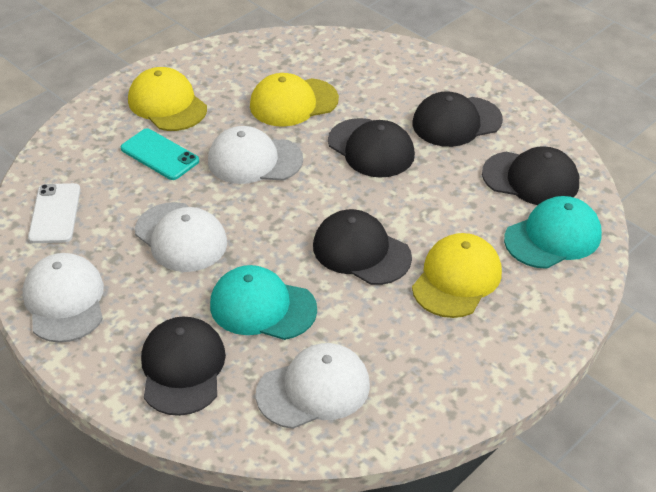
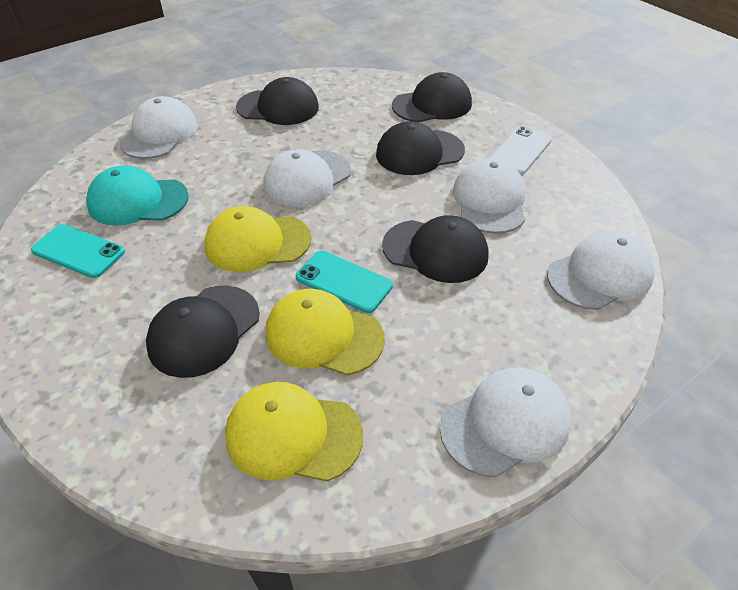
turquoise cap: 2 -> 1
turquoise phone: 1 -> 2
white cap: 4 -> 5

